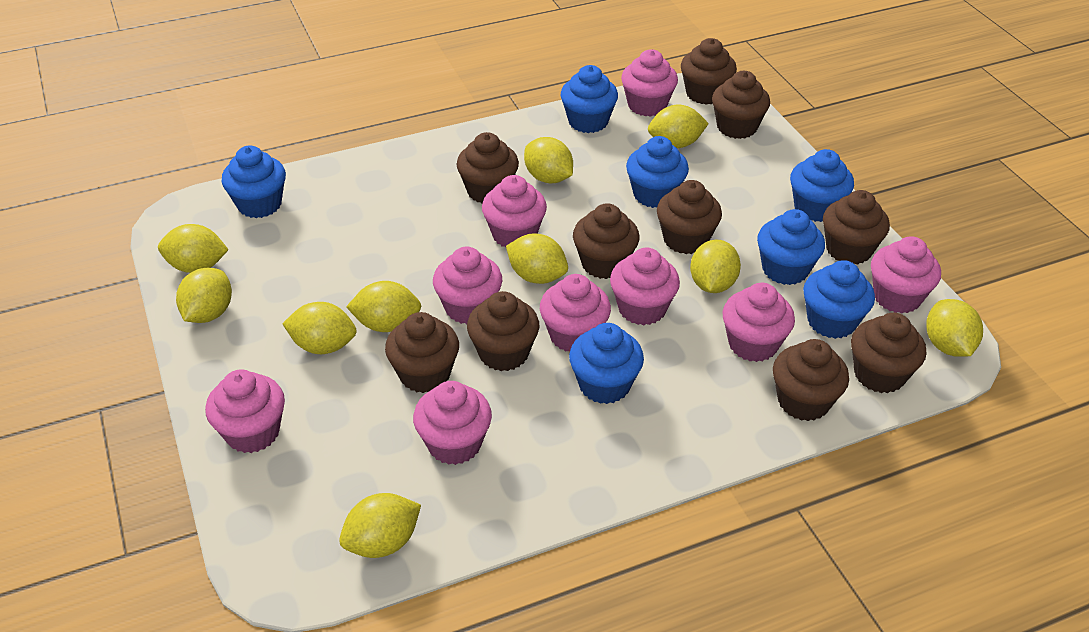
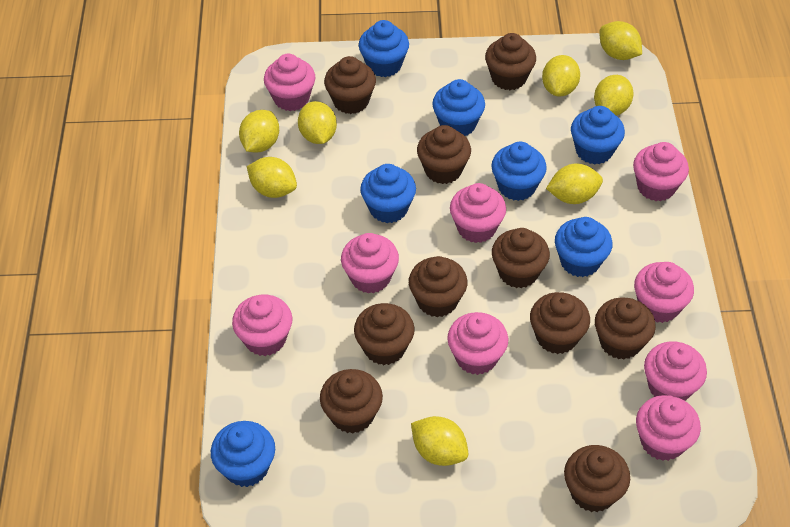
yellow lemon: 10 -> 8

